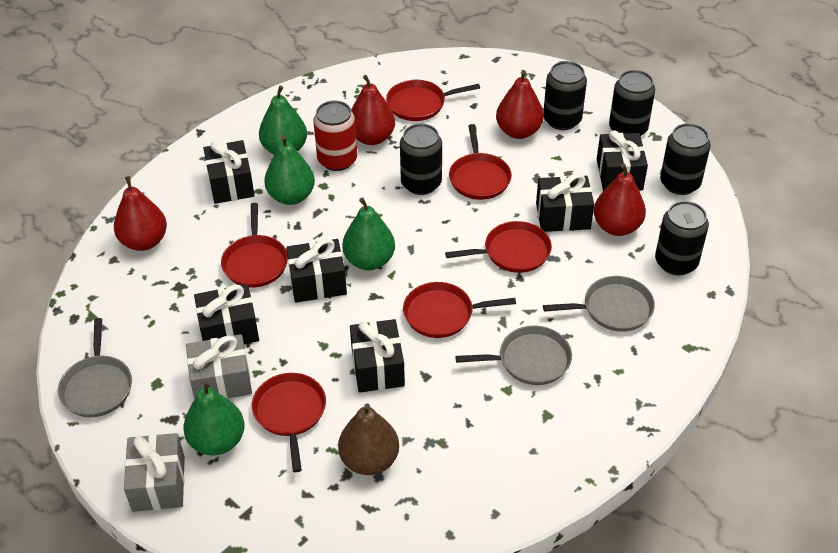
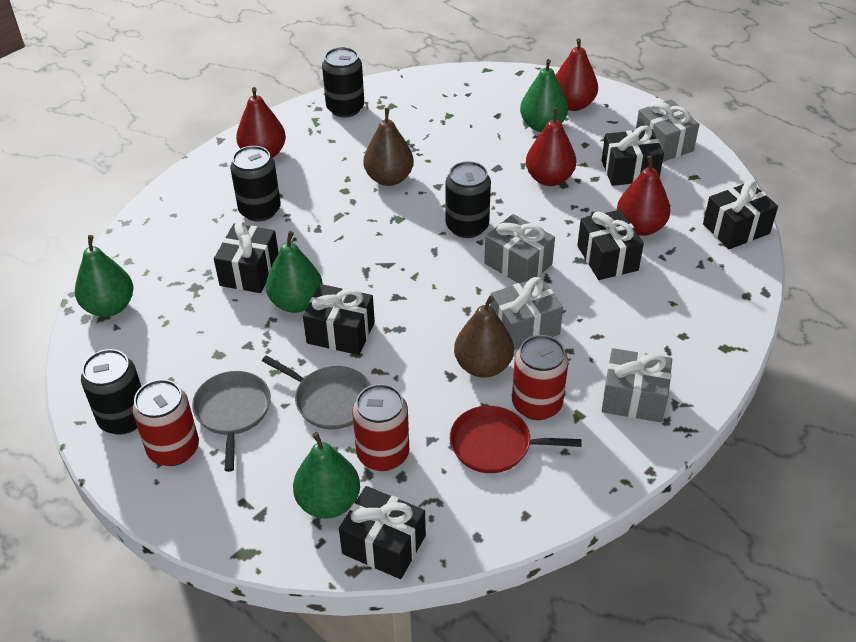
black can: 5 -> 4
brown pear: 1 -> 2
grey gift: 2 -> 4
grey pan: 3 -> 2
red can: 1 -> 3
red pan: 6 -> 1

